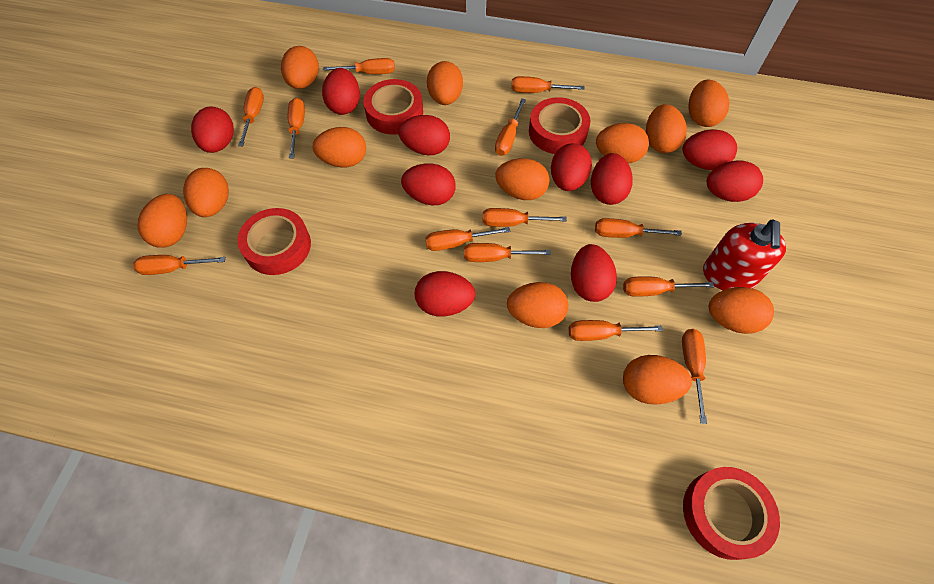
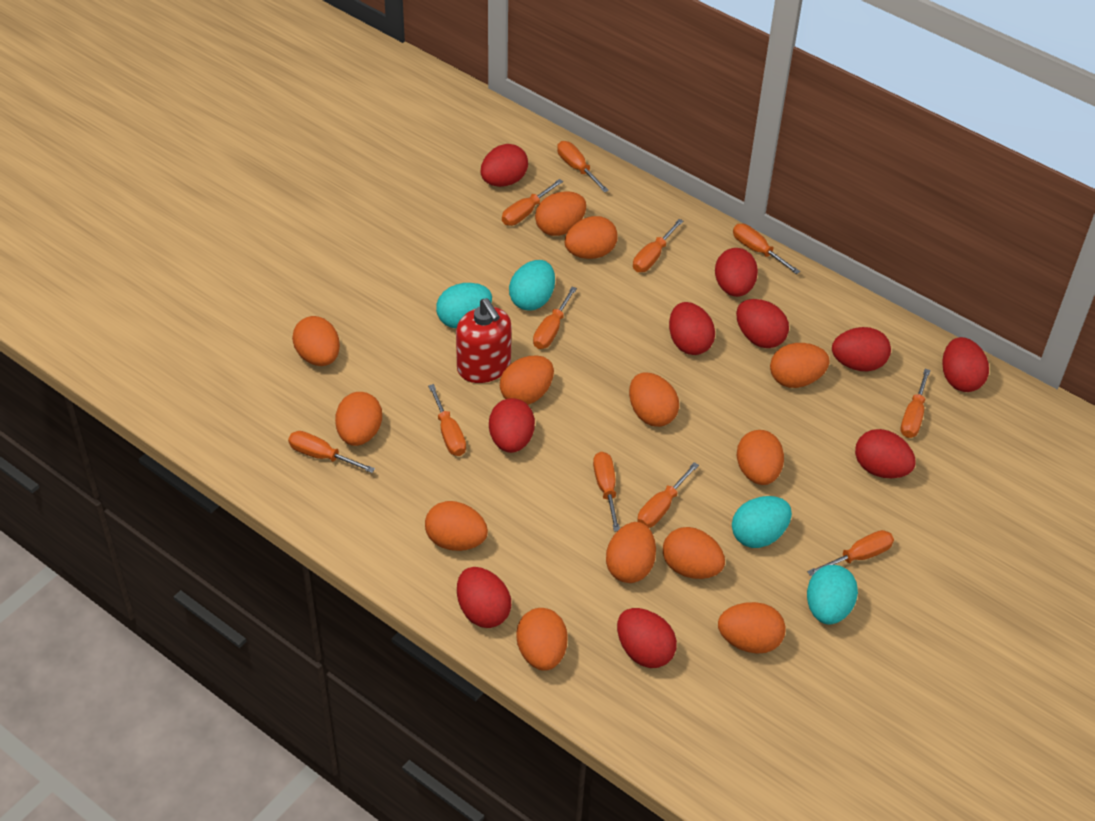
orange egg: 12 -> 13
orange screwdriver: 13 -> 11
red tape: 4 -> 0
turquoise egg: 0 -> 4

